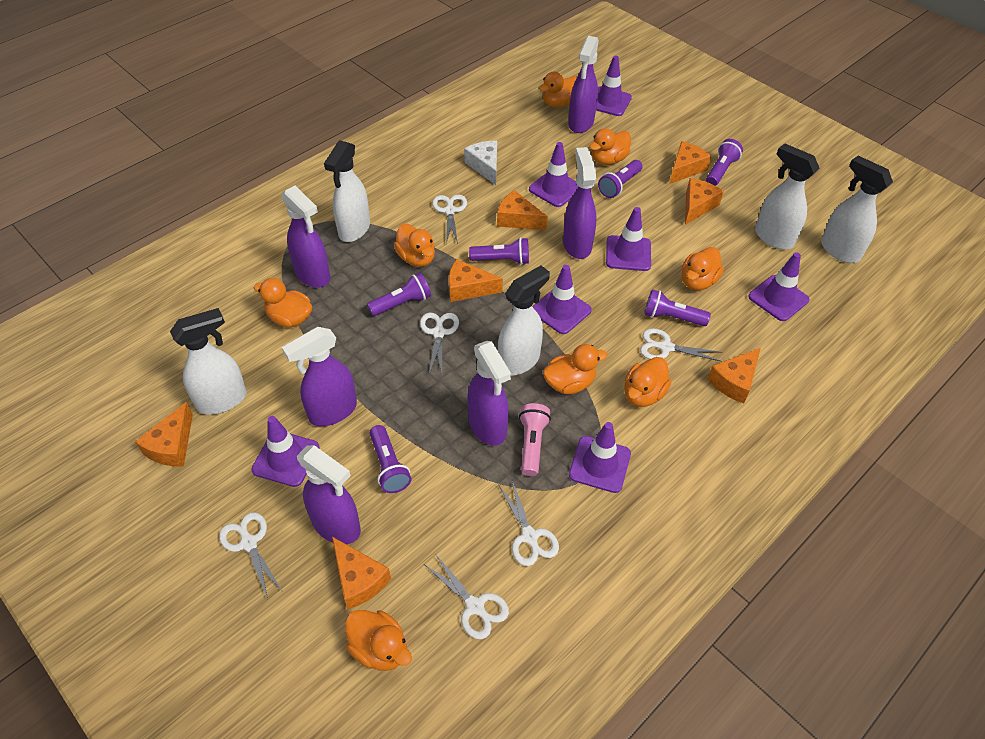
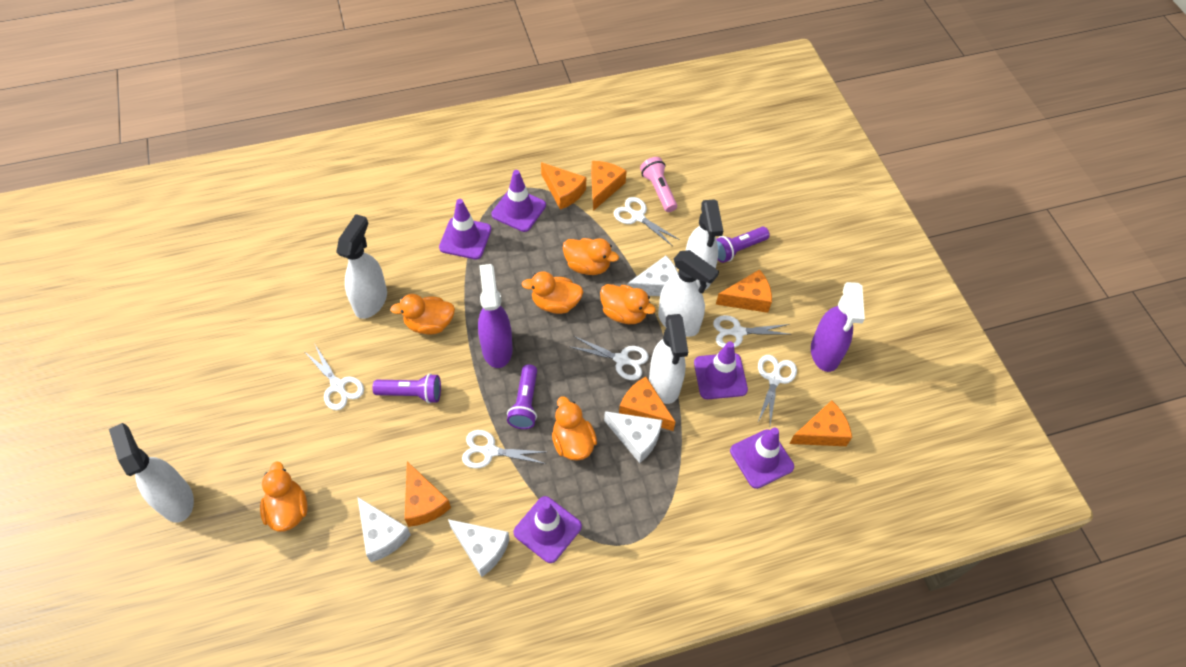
orange cheese: 7 -> 6
orange duck: 8 -> 6
purple flashlight: 6 -> 3
purple spray bottle: 6 -> 2
purple traffic cone: 7 -> 5
white cheese: 1 -> 4

